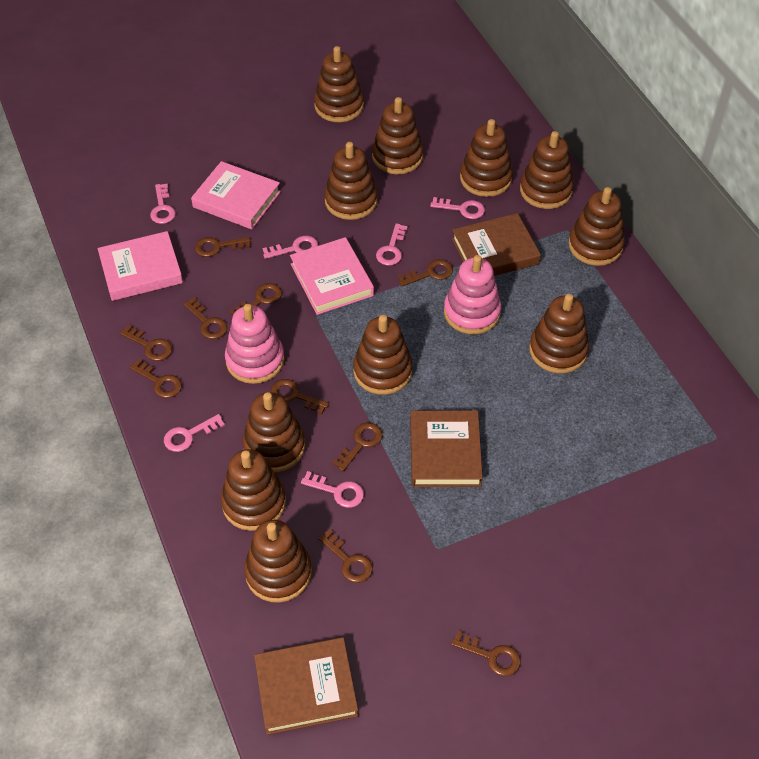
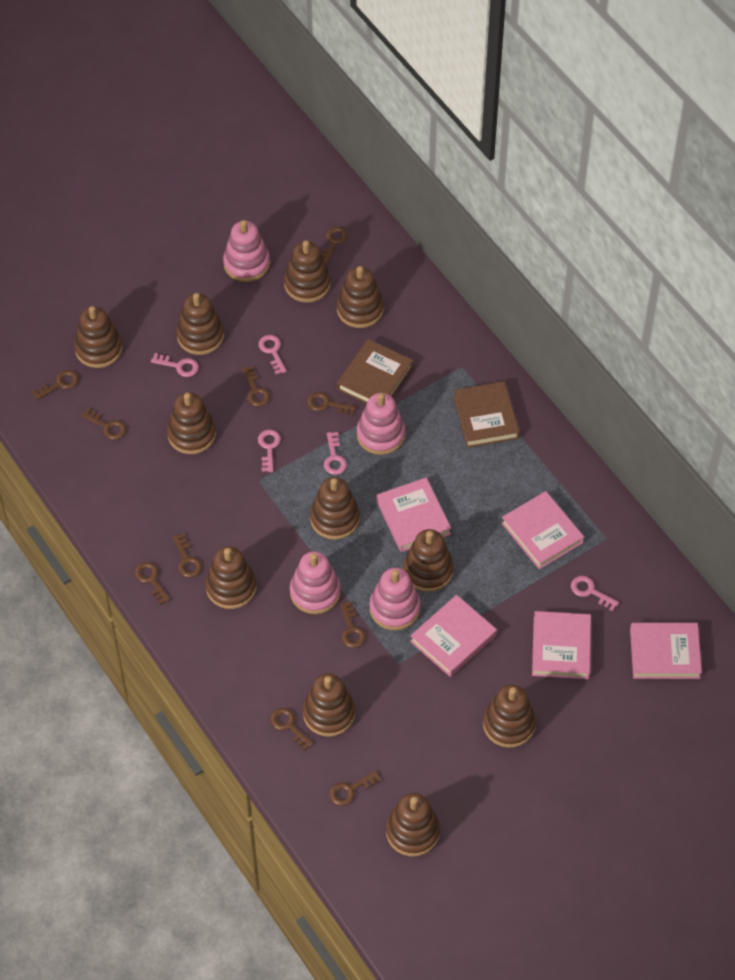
brown book: 3 -> 2
pink book: 3 -> 5
pink key: 6 -> 5
pink stacking toy: 2 -> 4

